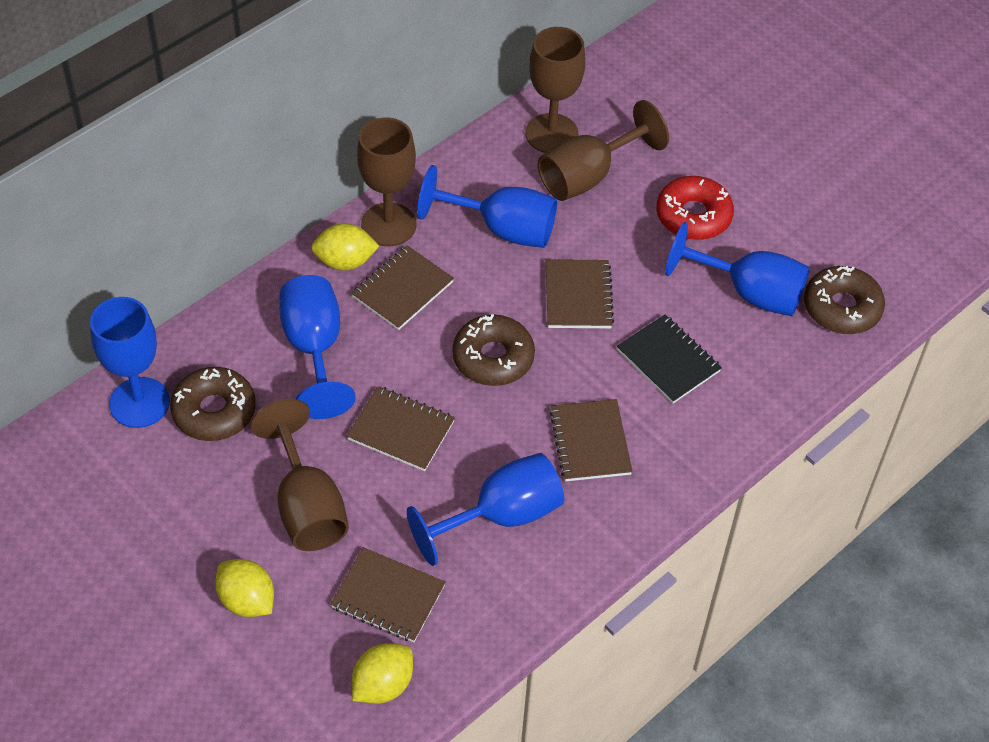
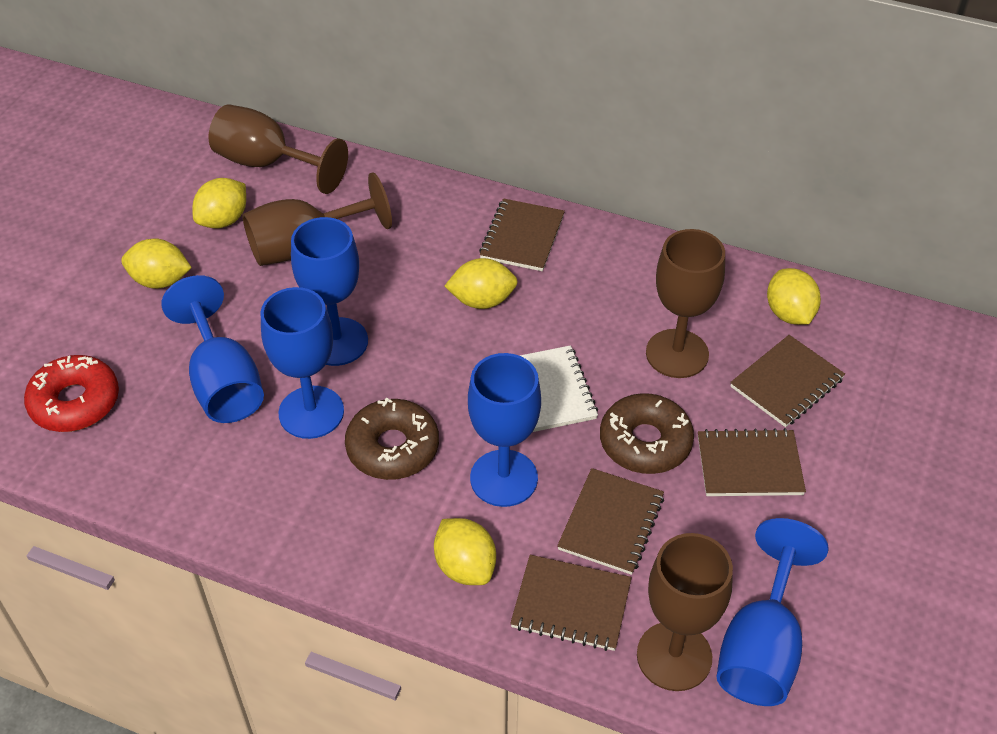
black notebook: 1 -> 0
brown donut: 3 -> 2
white notebook: 0 -> 1
yellow lemon: 3 -> 5

